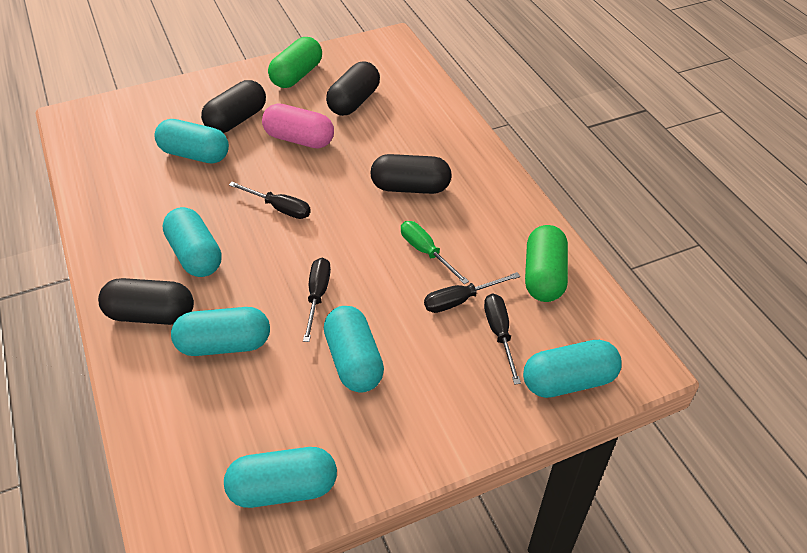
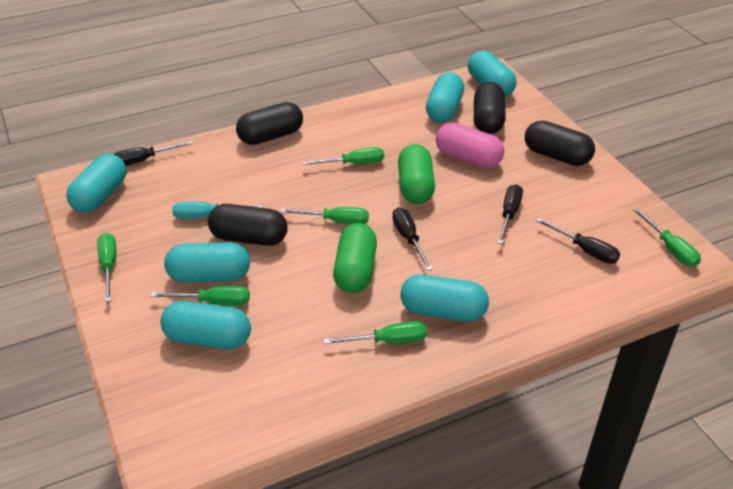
green screwdriver: 1 -> 6
turquoise screwdriver: 0 -> 1

